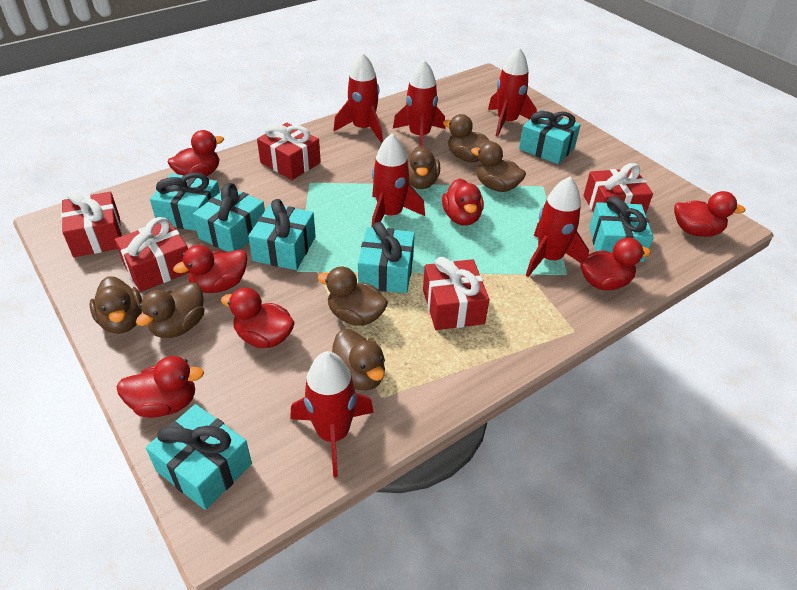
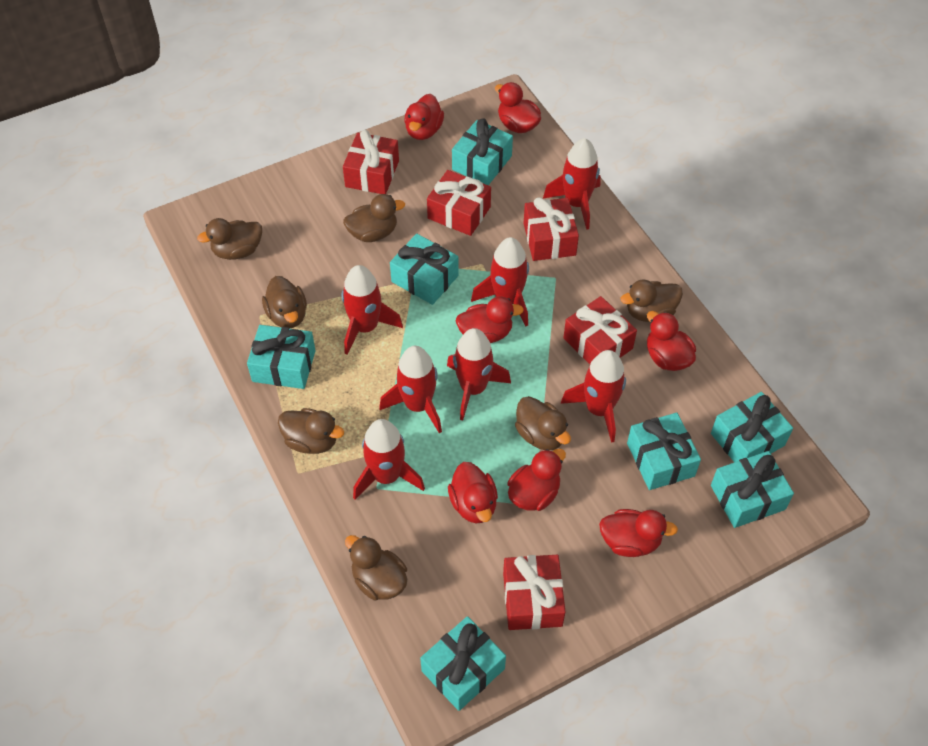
red rocket: 6 -> 7

